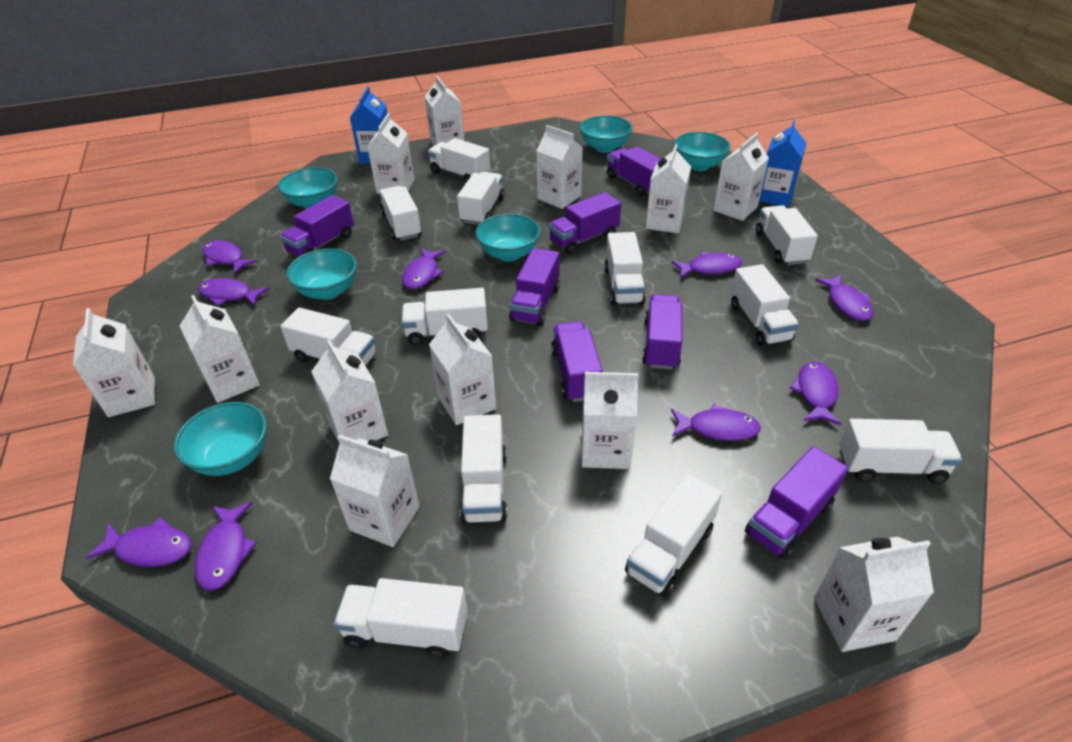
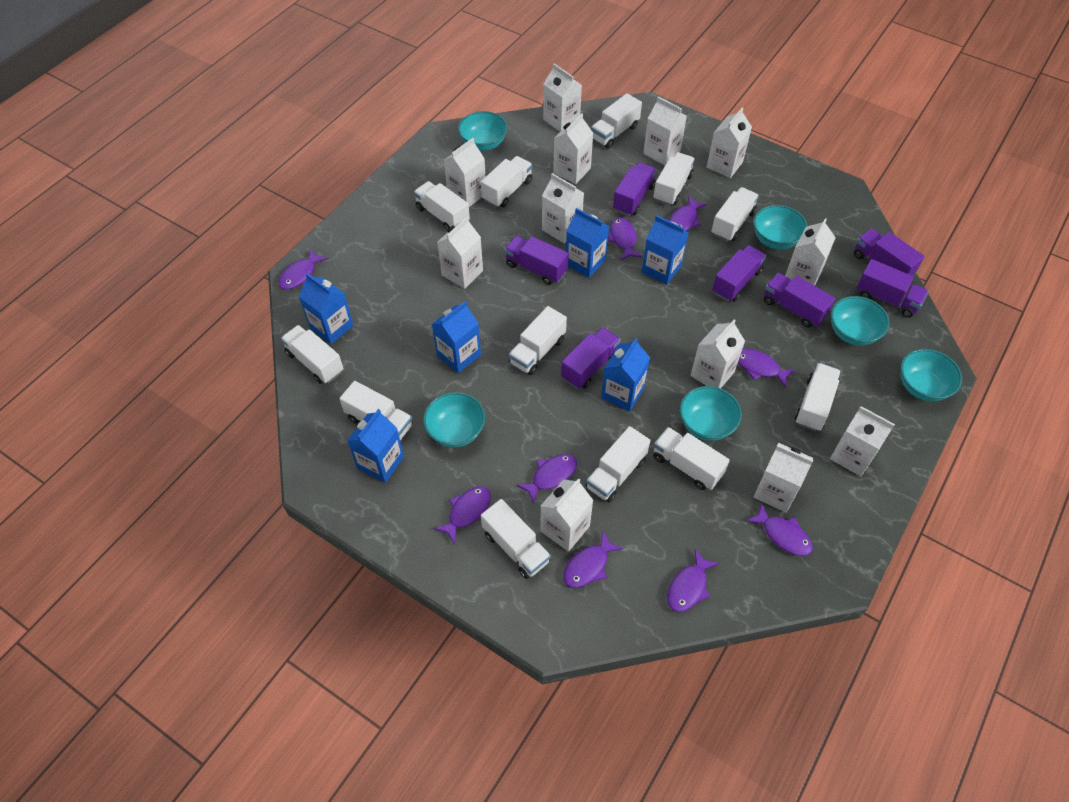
blue carton: 2 -> 6

